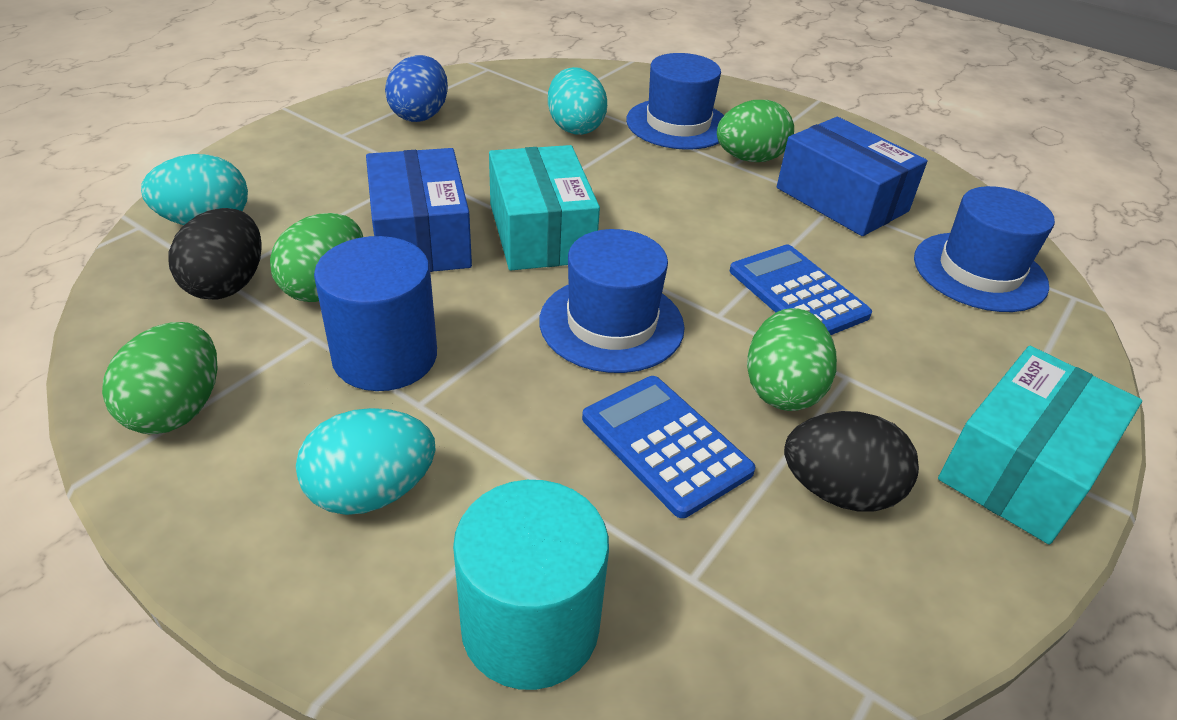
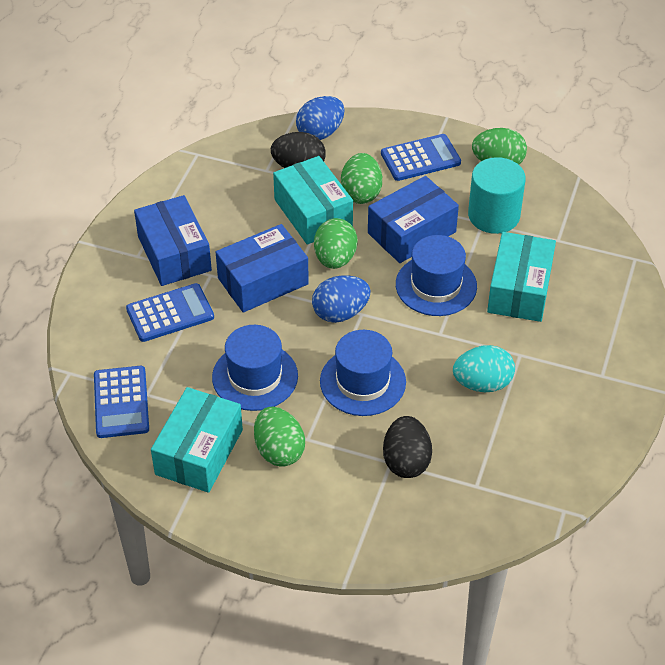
blue box: 2 -> 3
blue calculator: 2 -> 3
blue cylinder: 1 -> 0
blue egg: 1 -> 2
turquoise box: 2 -> 3
turquoise egg: 3 -> 1

